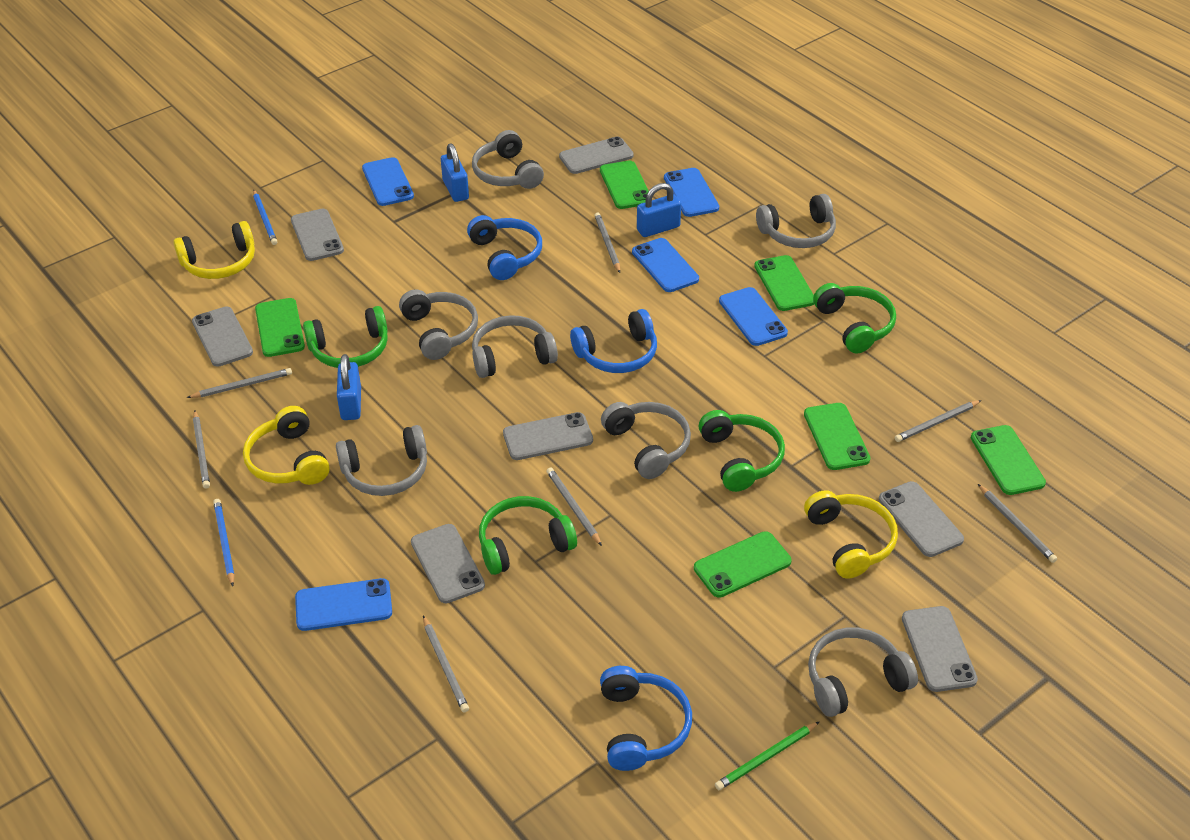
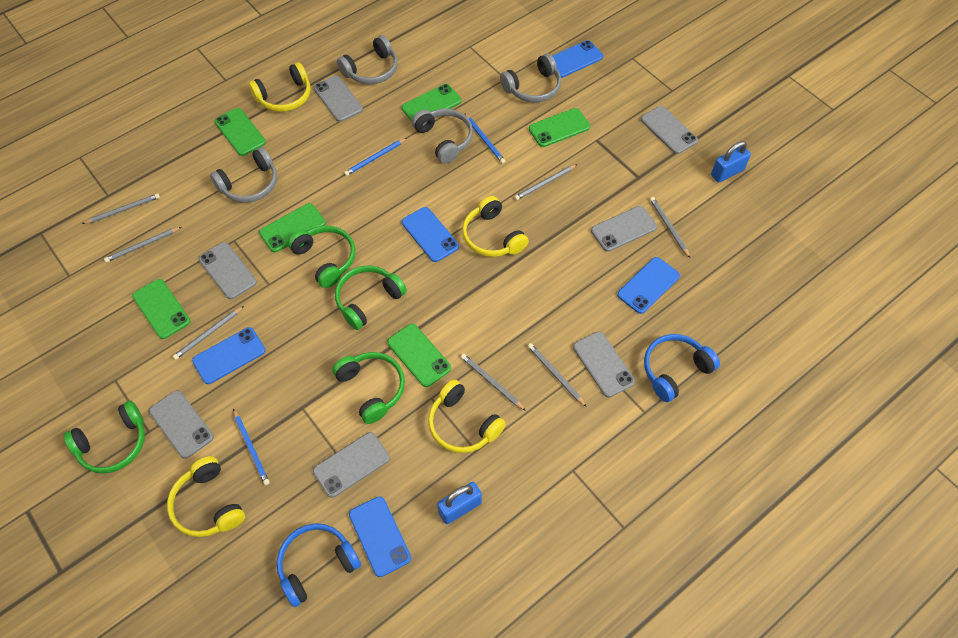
blue headphones: 3 -> 2
blue padlock: 3 -> 2
blue pencil: 2 -> 3
green pencil: 1 -> 0
grey headphones: 7 -> 4
yellow headphones: 3 -> 4

